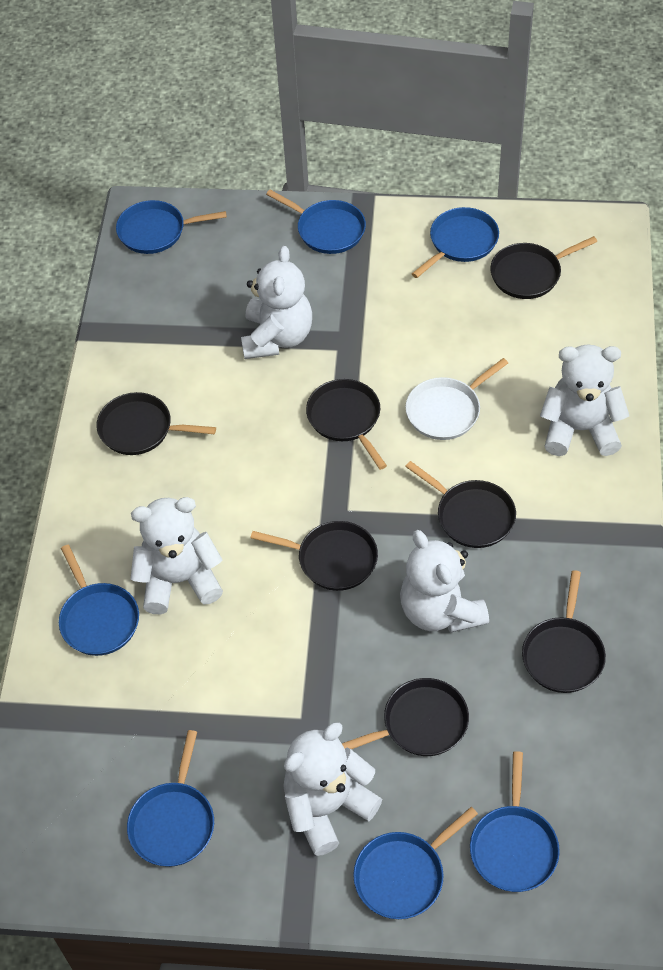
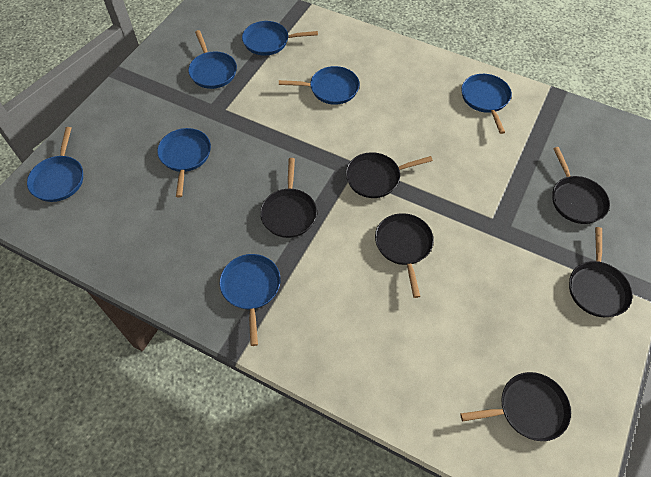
black pan: 7 -> 6
white pan: 1 -> 0
white teddy bear: 5 -> 0

